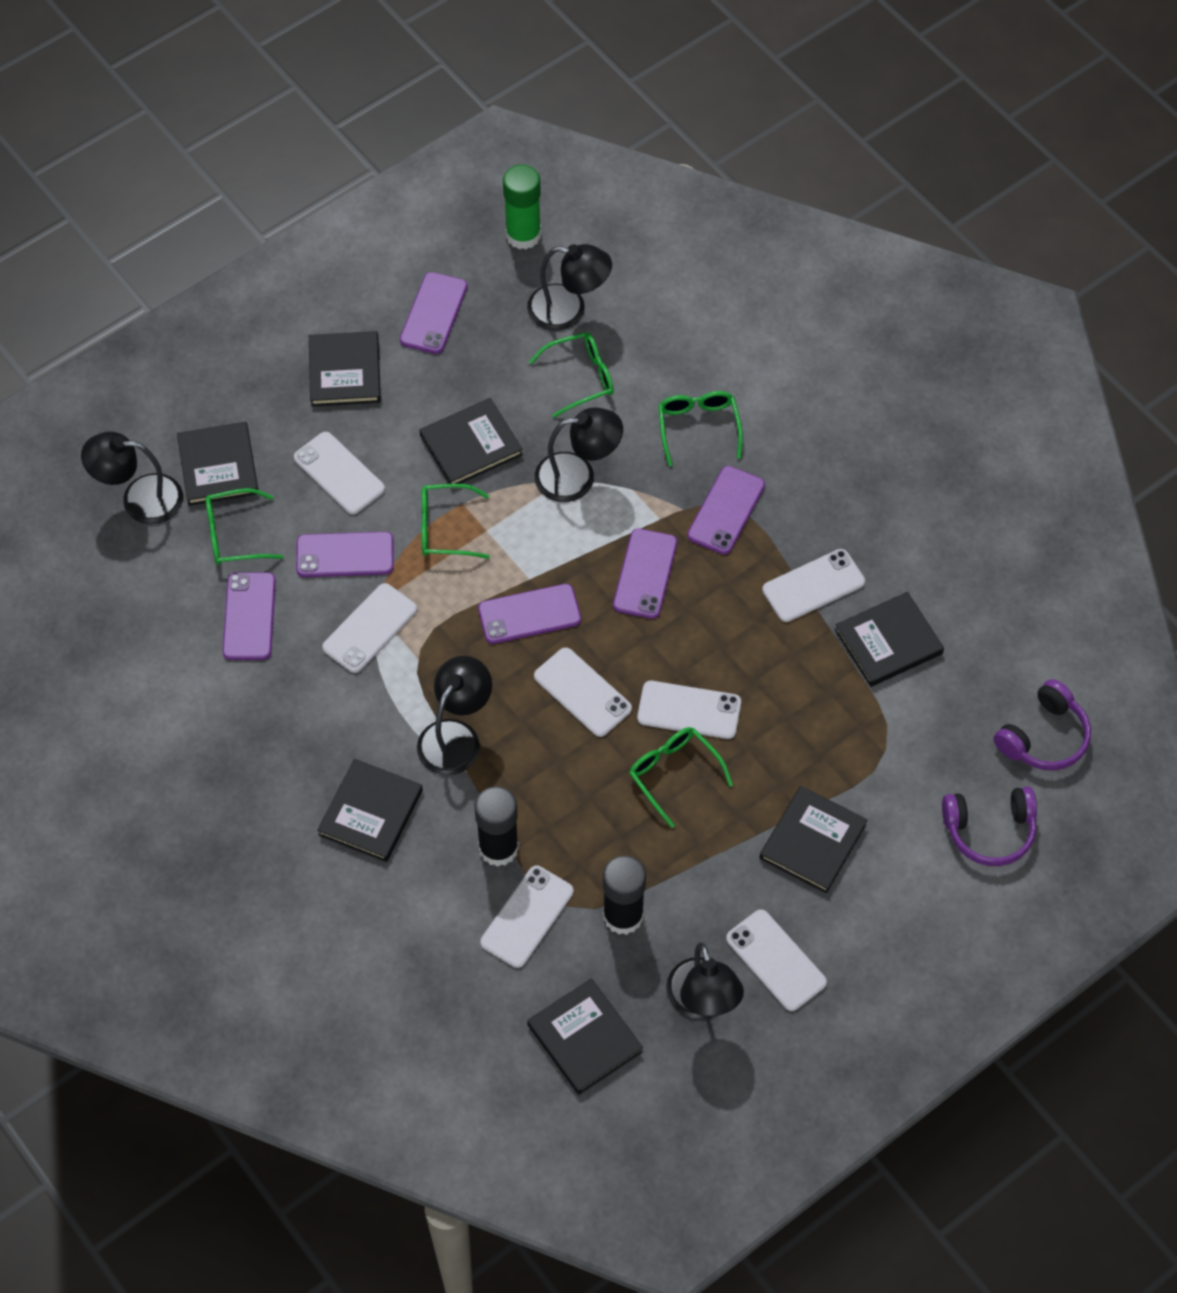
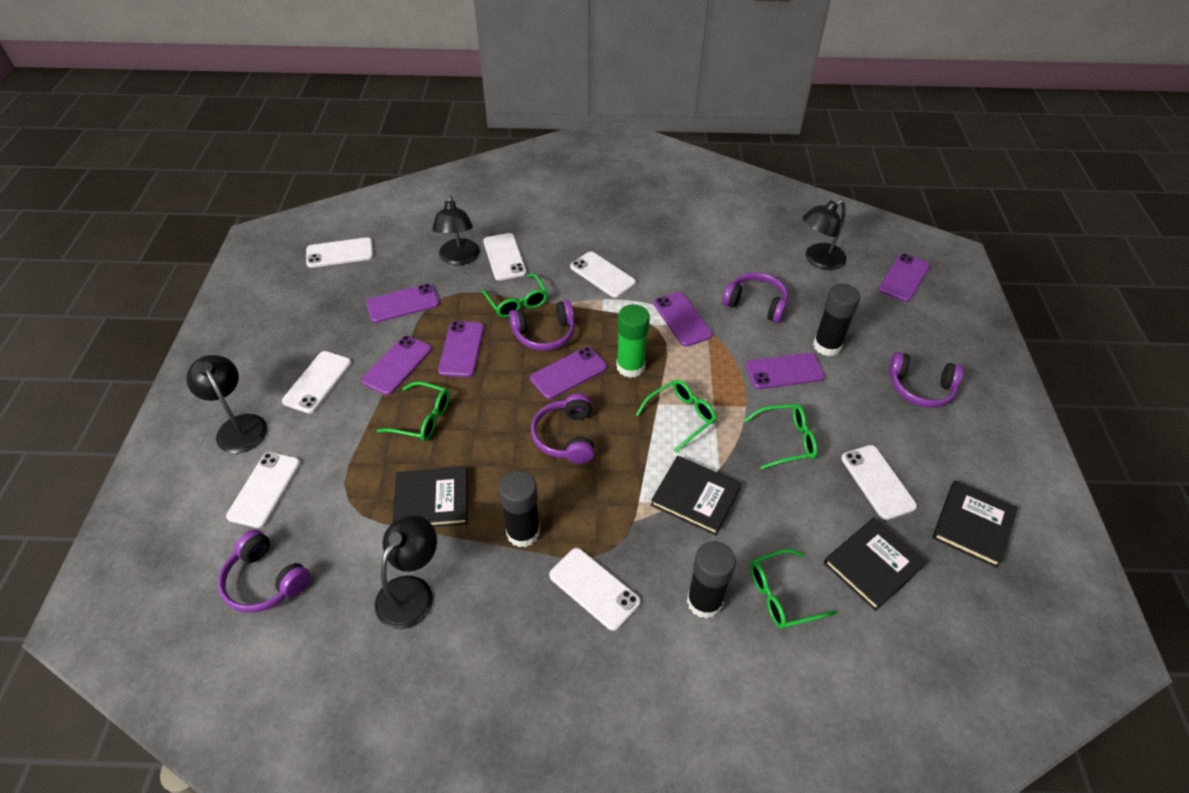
black book: 7 -> 4
black glue stick: 2 -> 3
black lamp: 5 -> 4
purple headphones: 2 -> 5
purple phone: 6 -> 7

